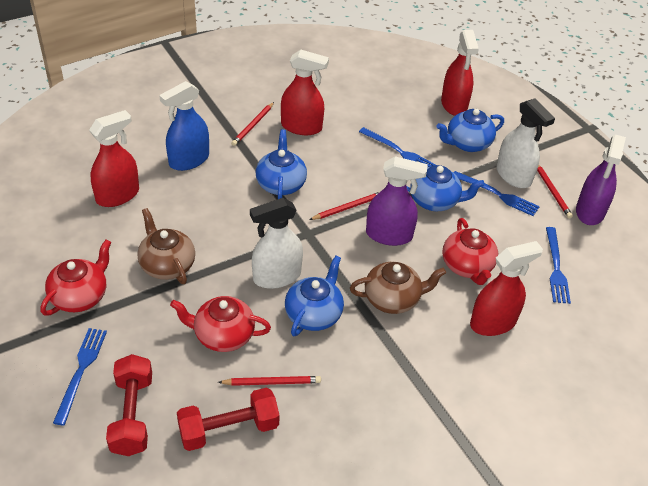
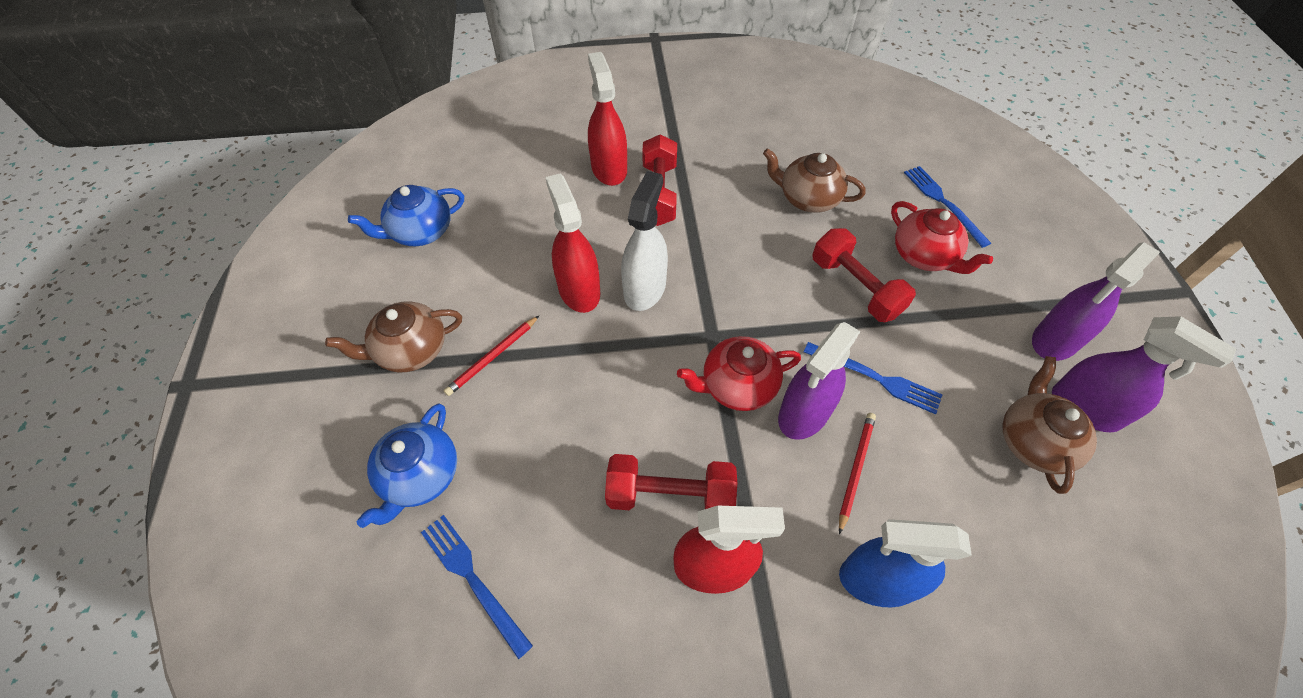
blue fork: 4 -> 3
blue teapot: 4 -> 2
brown teapot: 2 -> 3
purple spray bottle: 2 -> 3
red dumbbell: 2 -> 3
red pencil: 4 -> 2
red spray bottle: 4 -> 3
red teapot: 3 -> 2
white spray bottle: 2 -> 1

